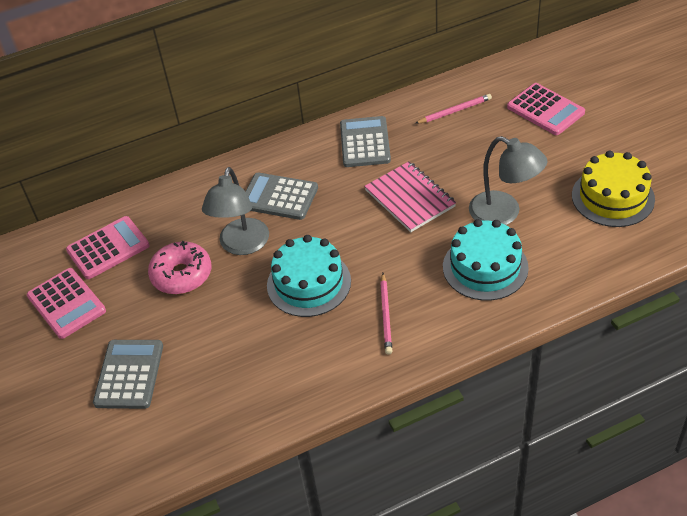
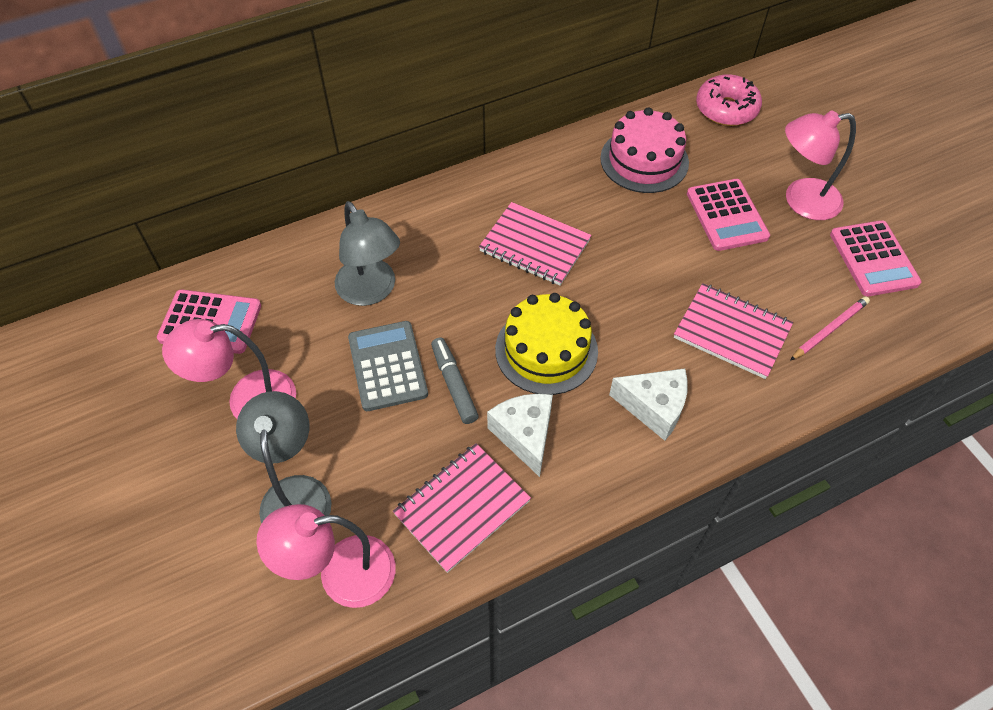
grey calculator: 3 -> 1
grey marker: 0 -> 1
pink cake: 0 -> 1
pink lamp: 0 -> 3
pink notebook: 1 -> 3
pink pencil: 2 -> 1
turquoise cake: 2 -> 0
white cheese: 0 -> 2

